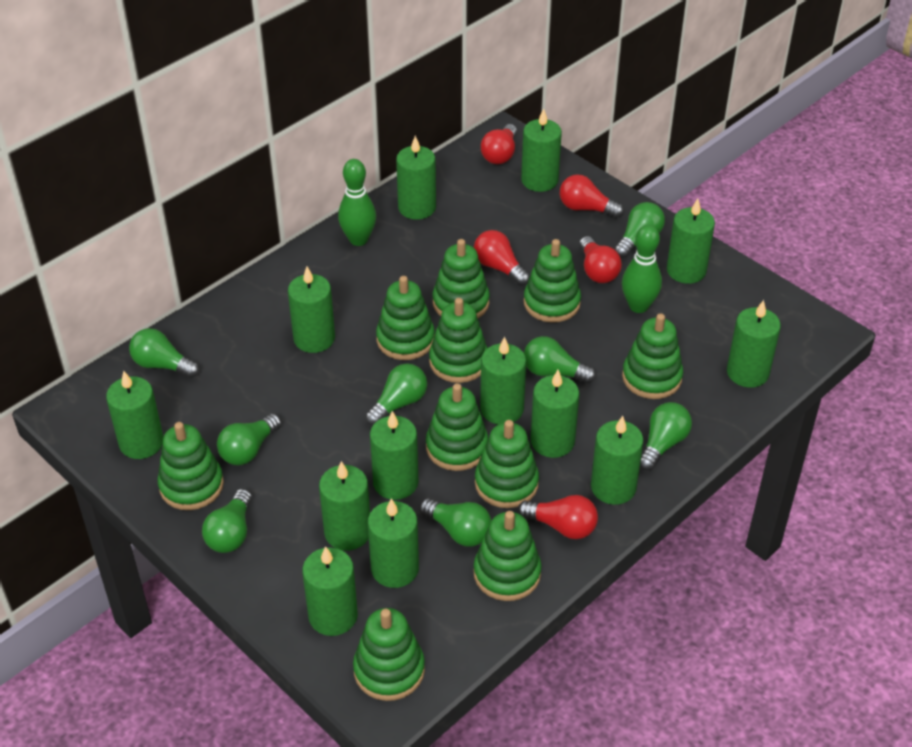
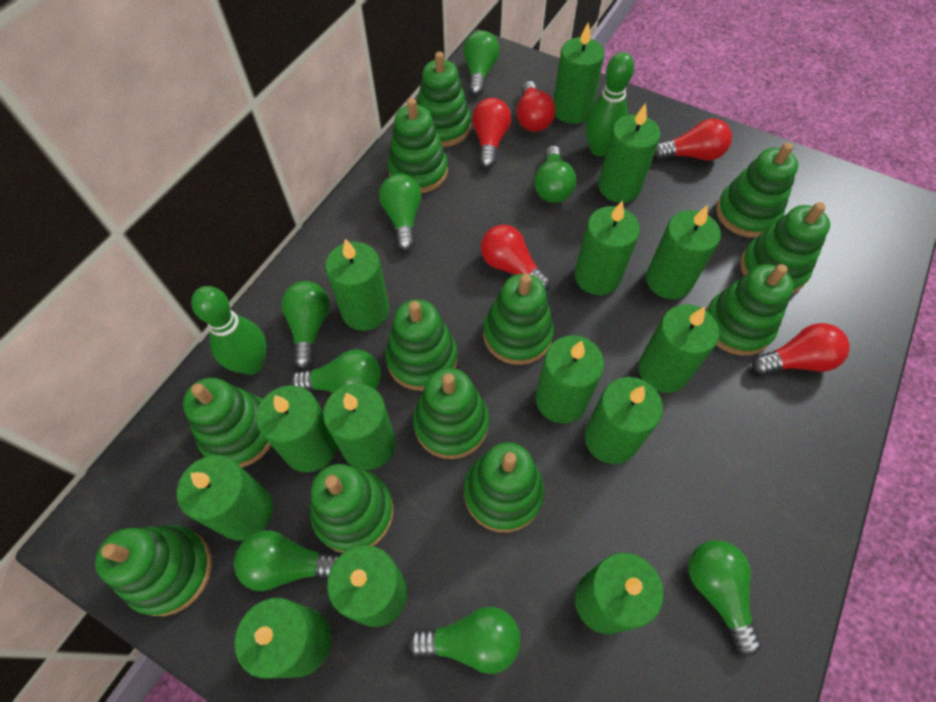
green candle: 13 -> 14
green stacking toy: 10 -> 12

